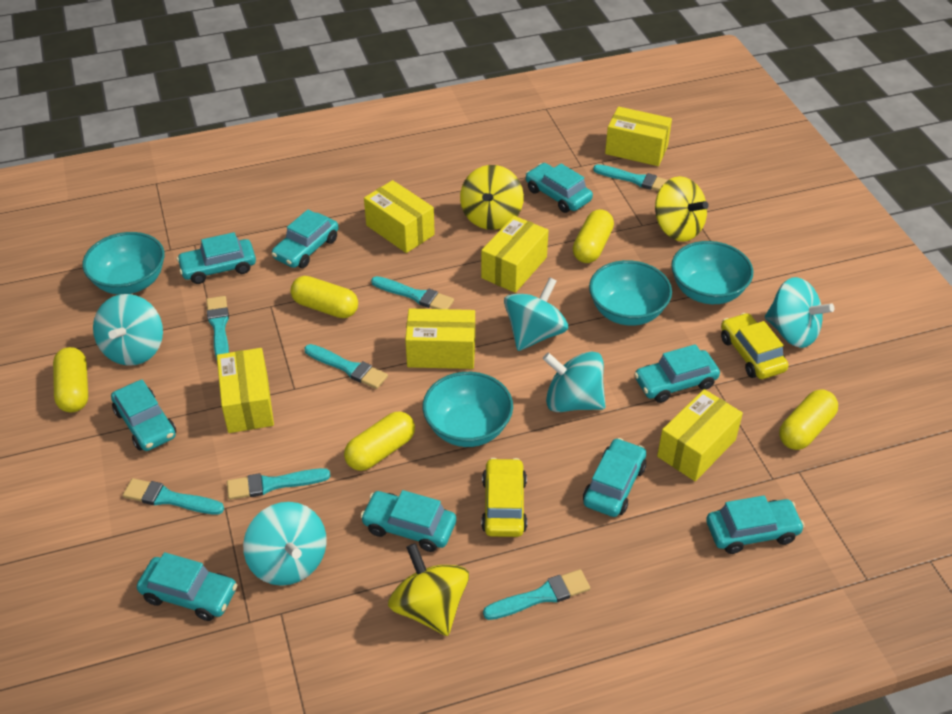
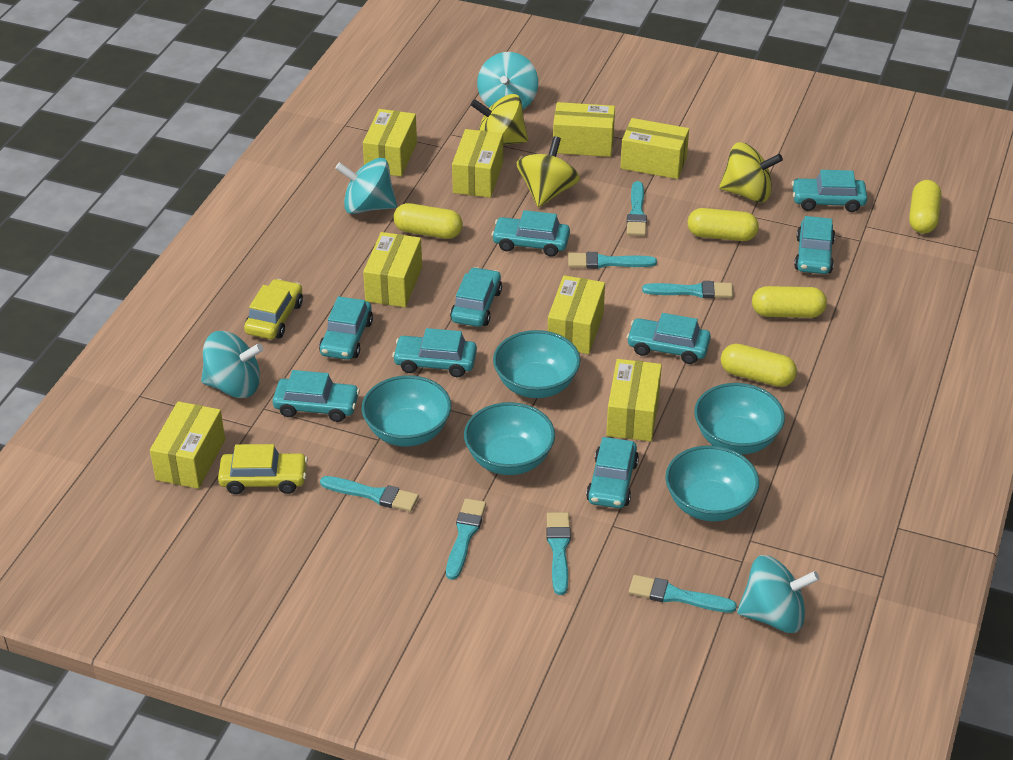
turquoise bowl: 4 -> 5
turquoise spinning top: 5 -> 4
yellow box: 6 -> 8

